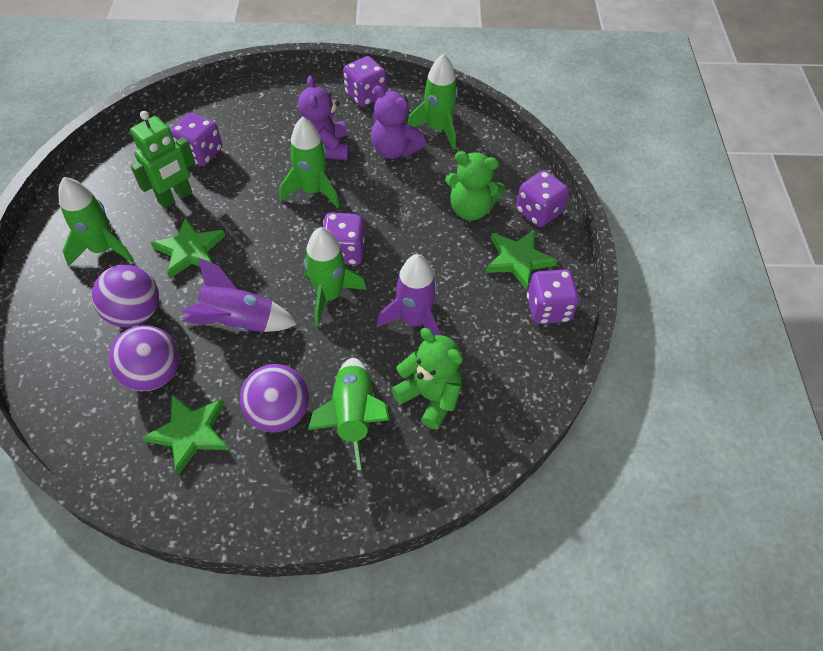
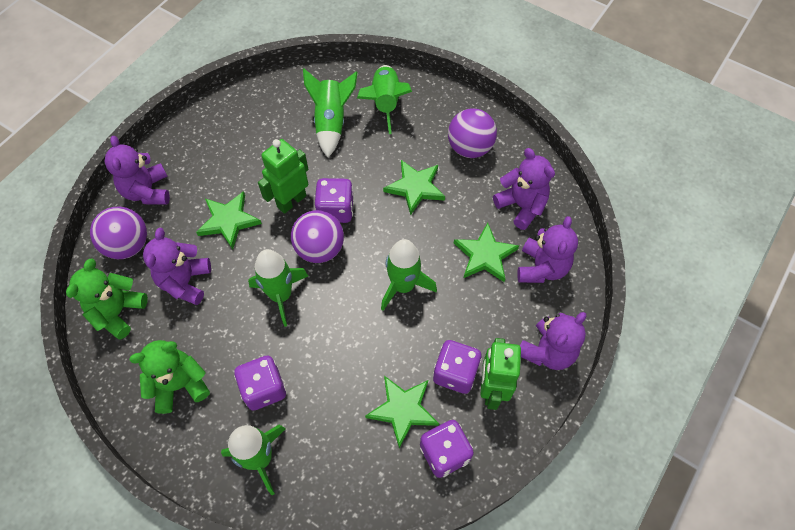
green robot: 1 -> 2
green star: 3 -> 4
purple dice: 5 -> 4
purple rocket: 2 -> 0
purple teddy bear: 2 -> 5

